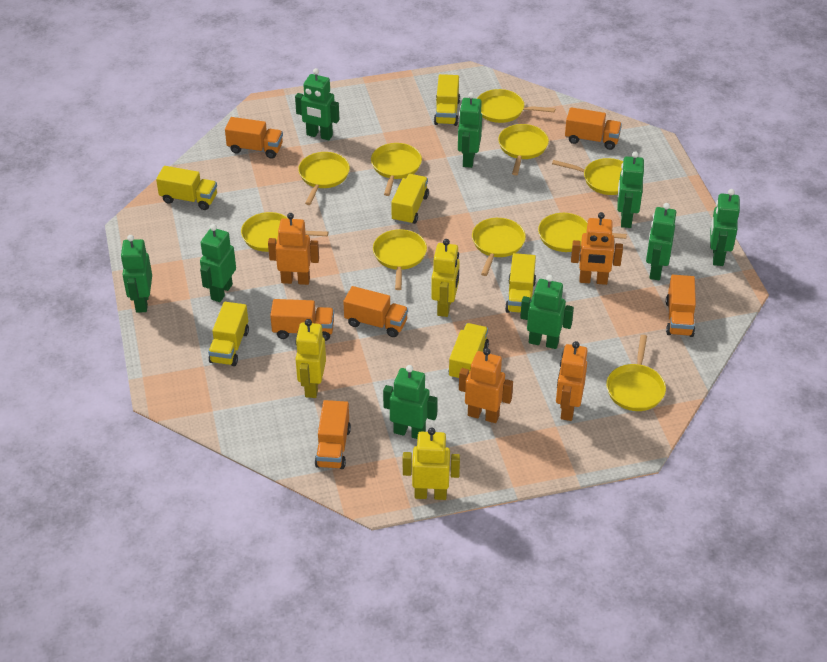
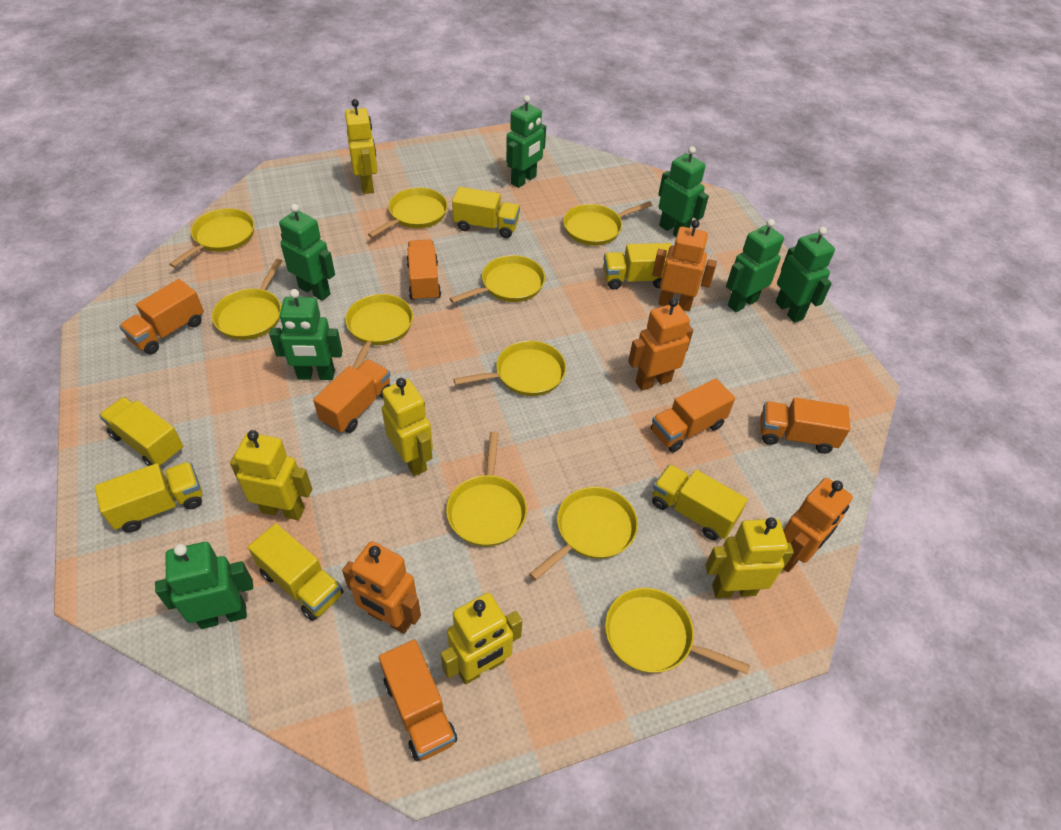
green robot: 9 -> 7
yellow robot: 3 -> 5

